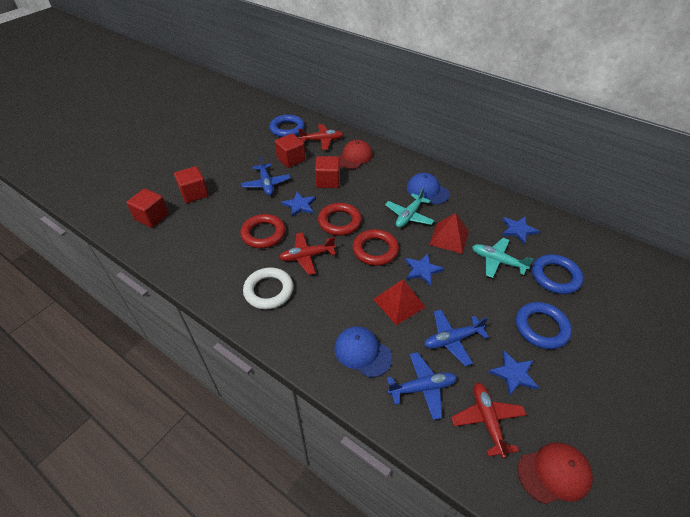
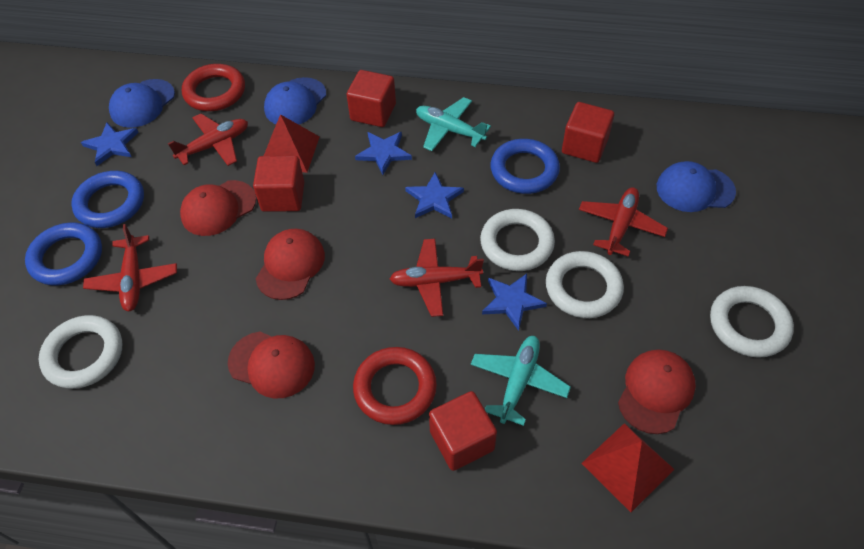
blue cap: 2 -> 3
blue plane: 3 -> 0
red cap: 2 -> 4
red plane: 3 -> 4
red ring: 3 -> 2
white ring: 1 -> 4

